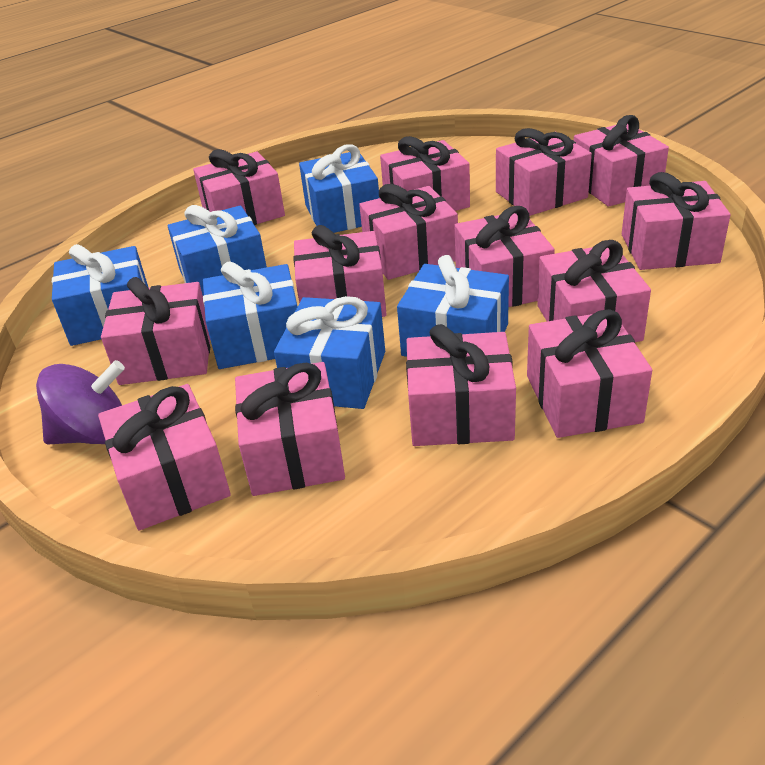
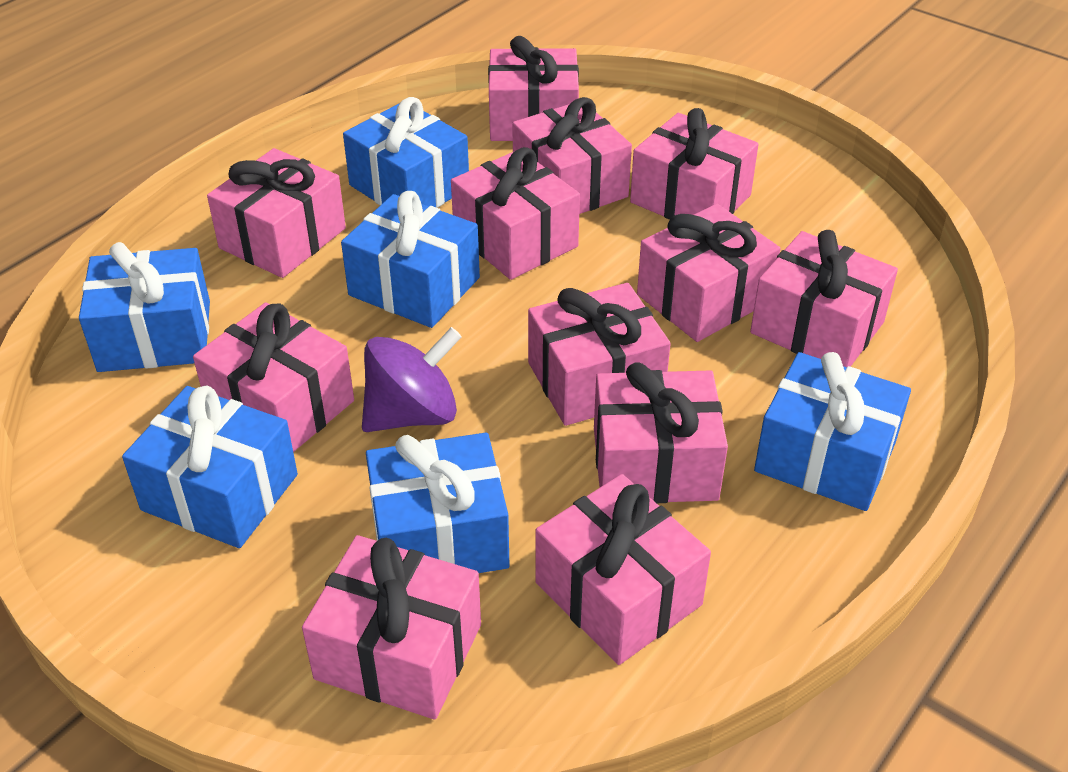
pink gift: 14 -> 12

